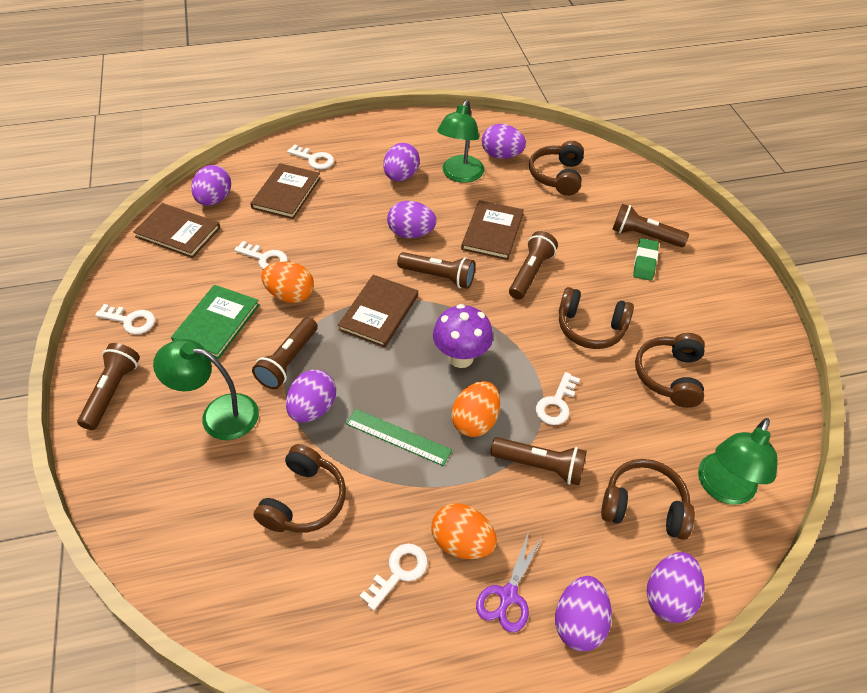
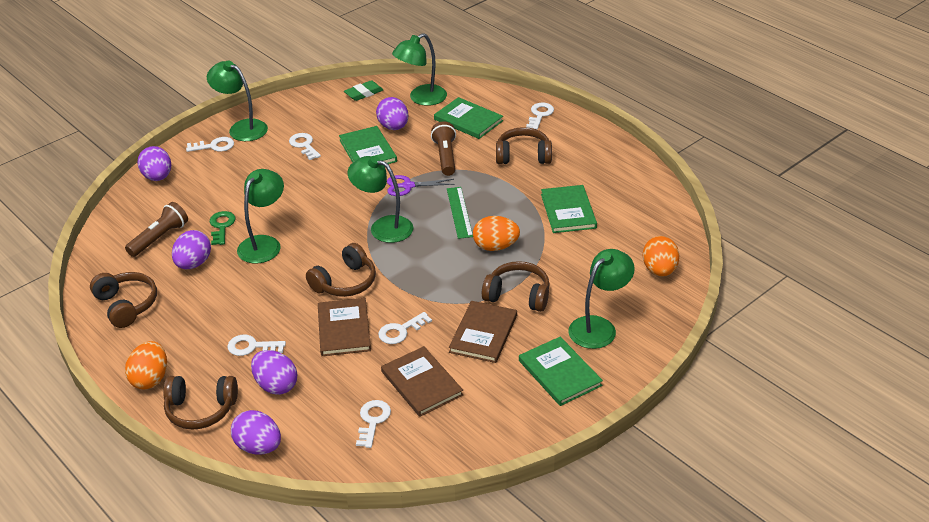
brown book: 4 -> 3
brown flashlight: 6 -> 2
green book: 1 -> 4
green key: 0 -> 1
green lamp: 3 -> 5
purple egg: 7 -> 5
purple mushroom: 1 -> 0
white key: 5 -> 6

